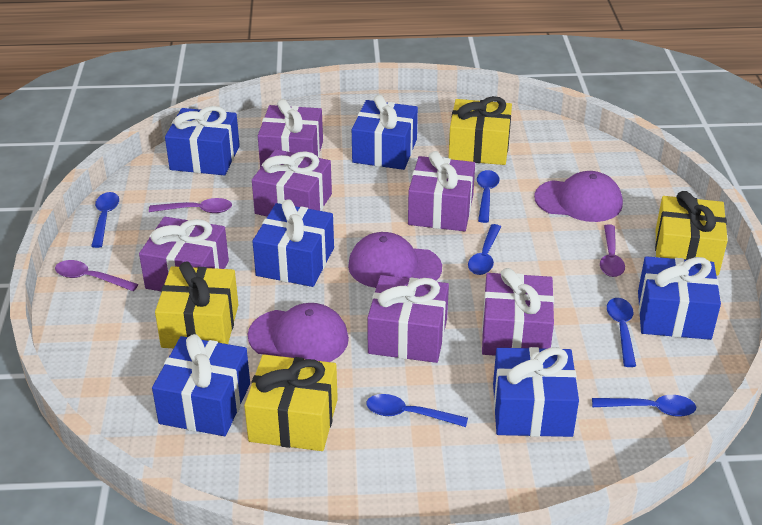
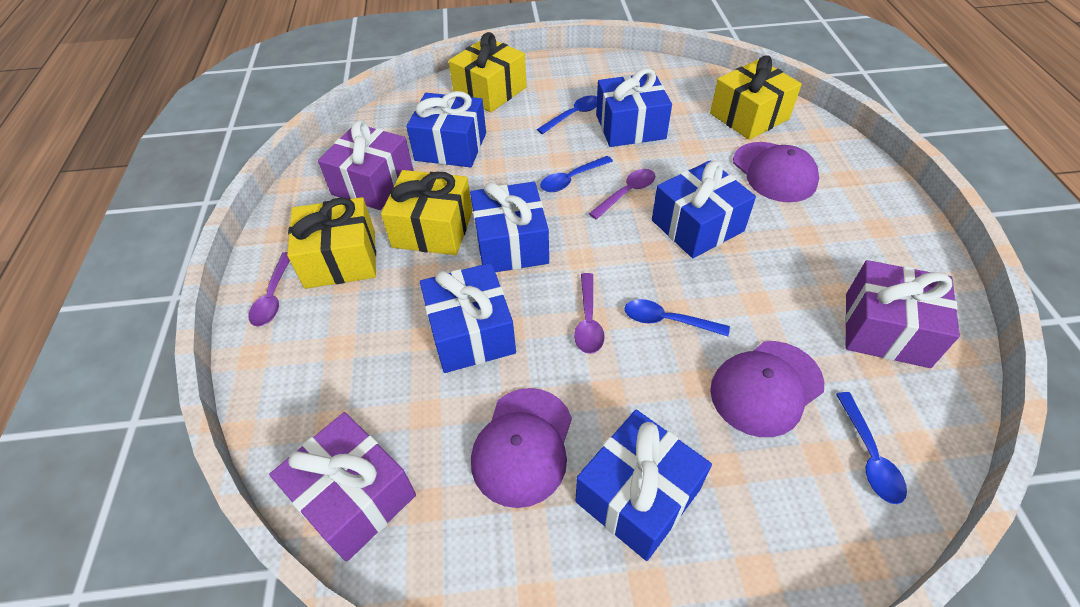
blue spoon: 6 -> 4
purple gift: 6 -> 3

